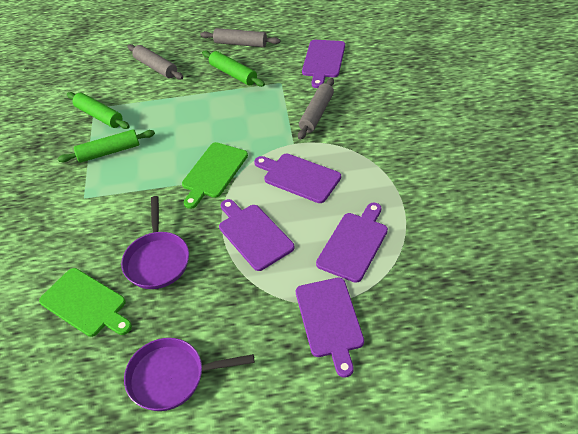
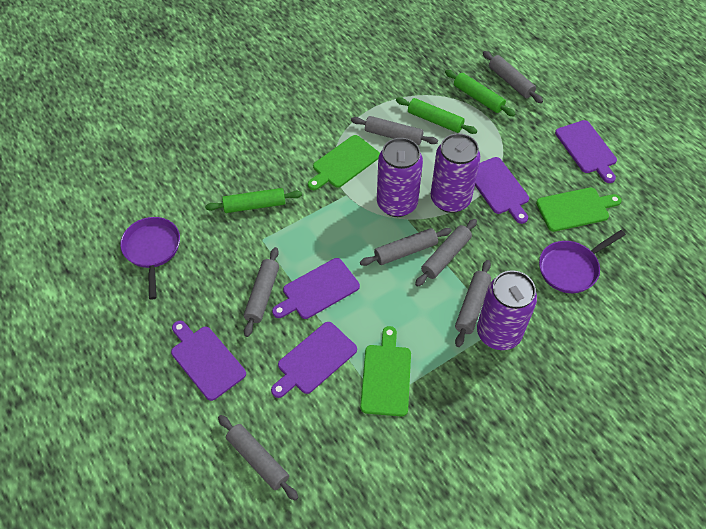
green cutting board: 2 -> 3
grey rolling pin: 3 -> 7
purple can: 0 -> 3

